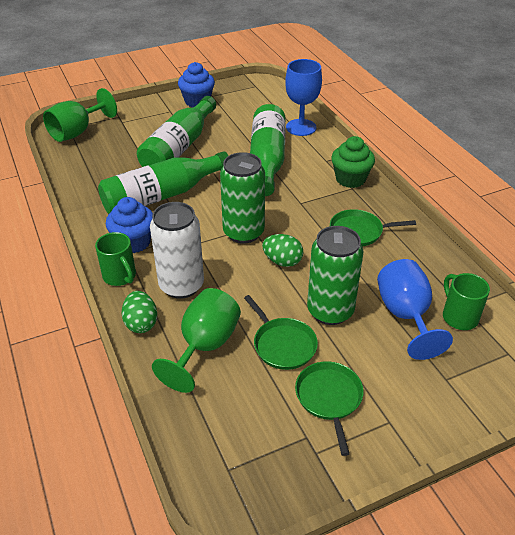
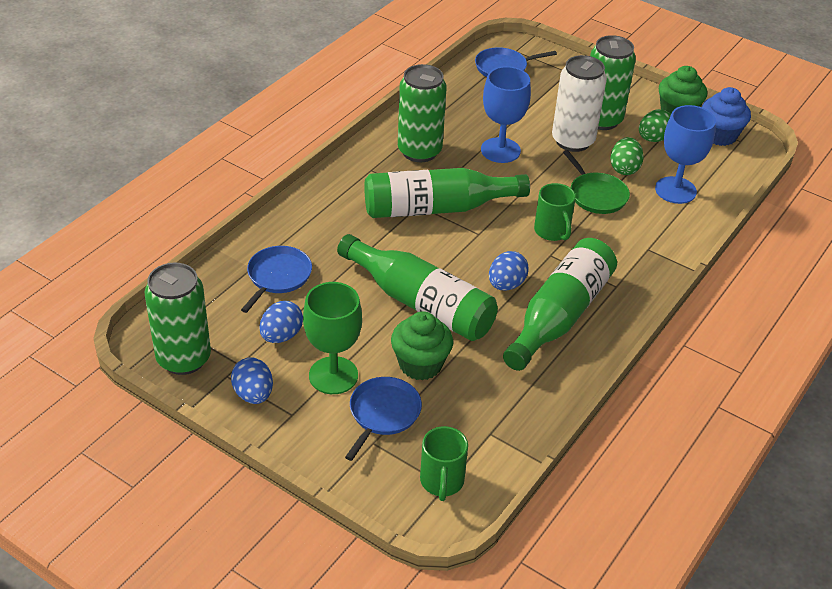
blue cupcake: 2 -> 1
blue egg: 0 -> 3
blue pan: 0 -> 3
green can: 2 -> 3
green cupcake: 1 -> 2
green goblet: 2 -> 1
green pan: 3 -> 1

